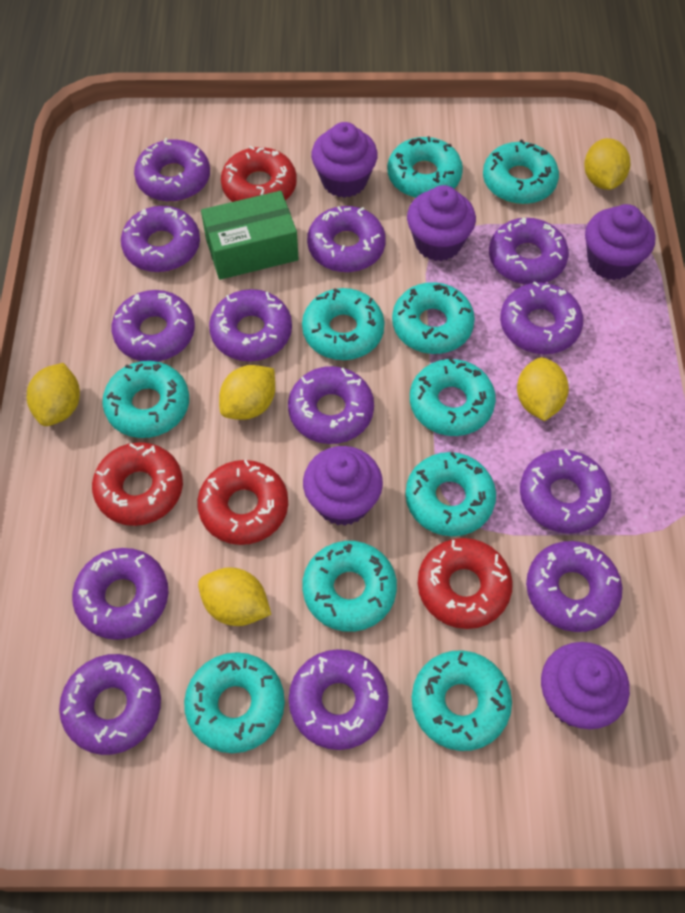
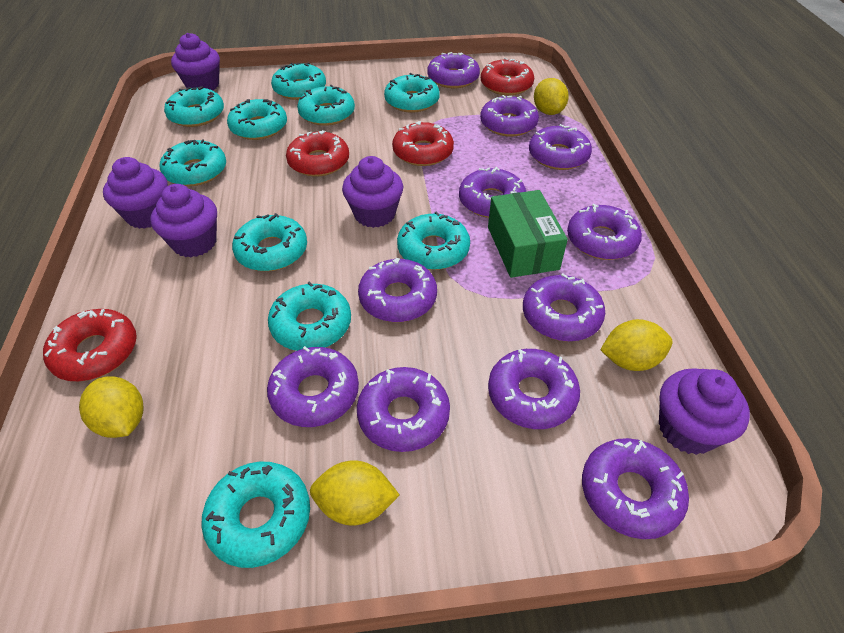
purple donut: 13 -> 11
yellow lemon: 5 -> 4

